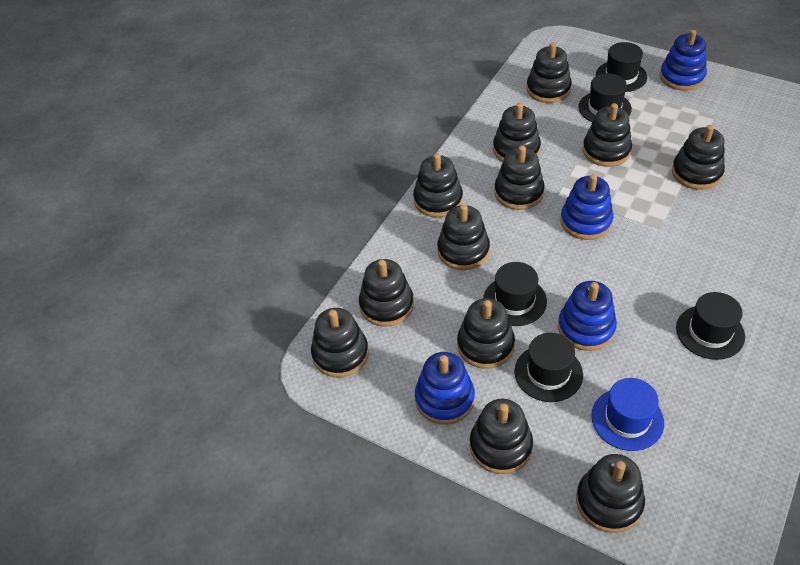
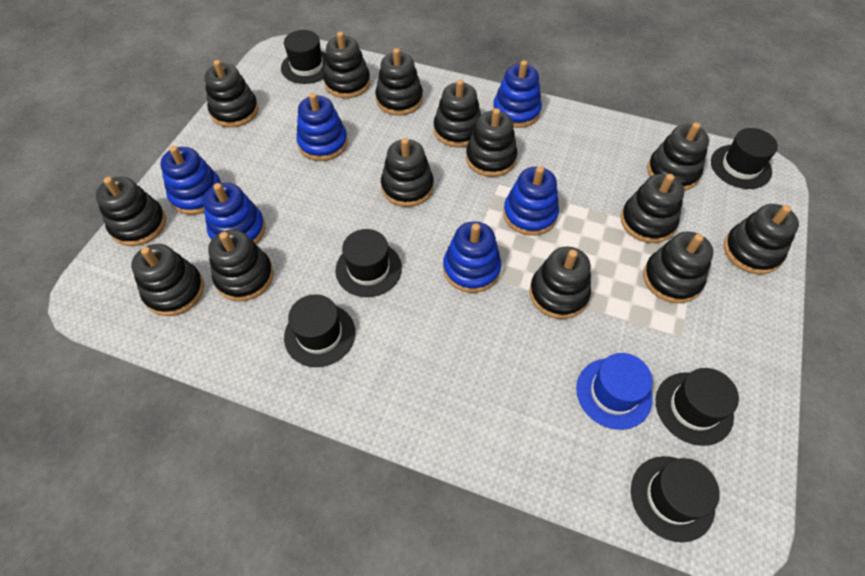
black hat: 5 -> 6
black stacking toy: 12 -> 14
blue stacking toy: 4 -> 6

